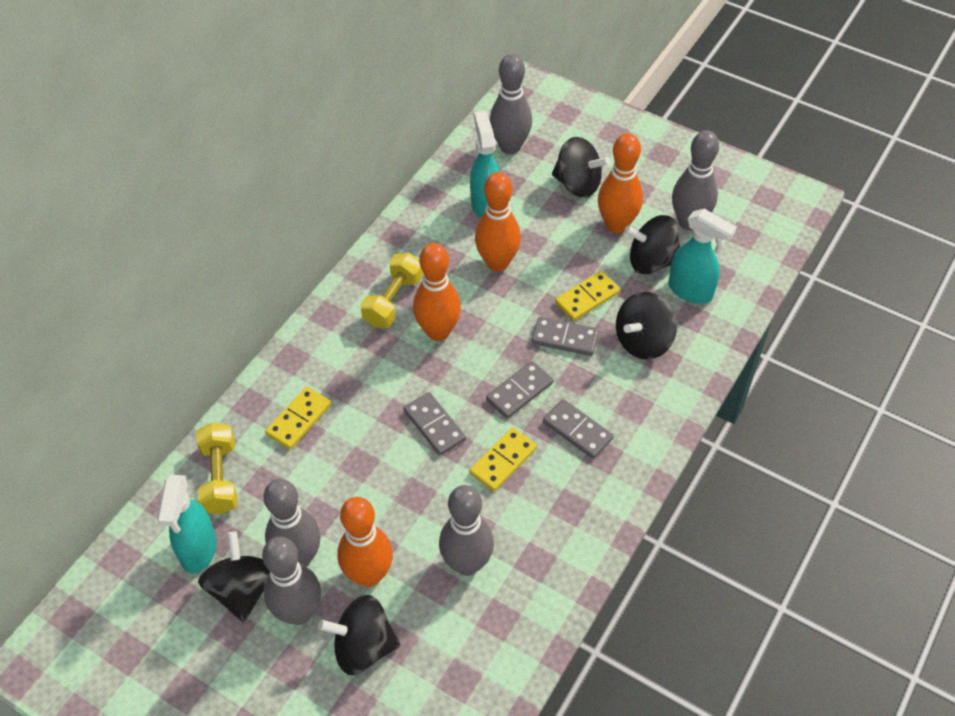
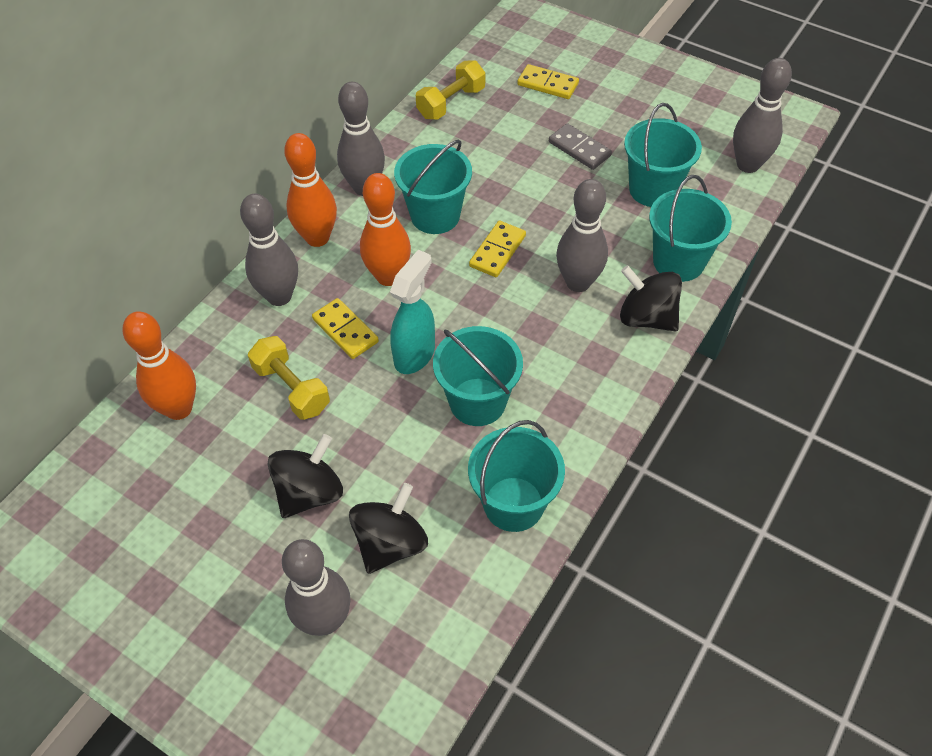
black spinning top: 5 -> 3
grey domino: 4 -> 1
orange bowling pin: 4 -> 3
turquoise bucket: 0 -> 5
turquoise spray bottle: 3 -> 1

